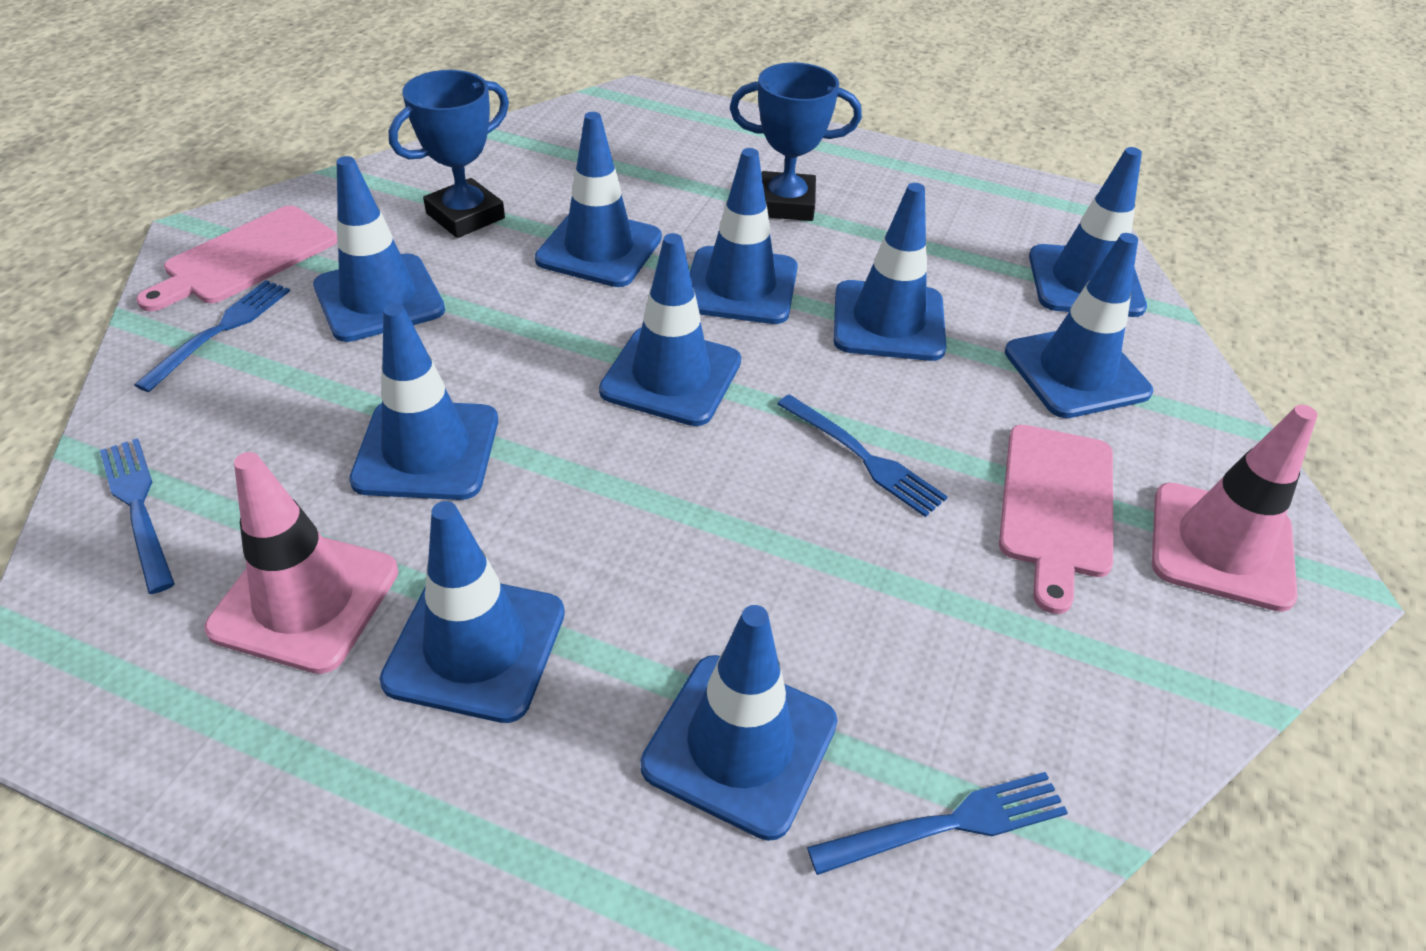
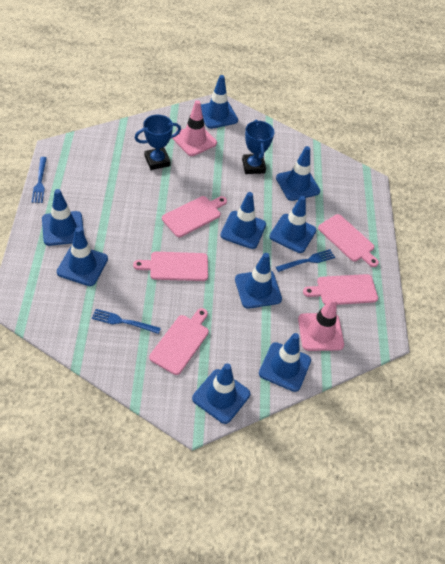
blue fork: 4 -> 3
blue traffic cone: 10 -> 9
pink cutting board: 2 -> 5

